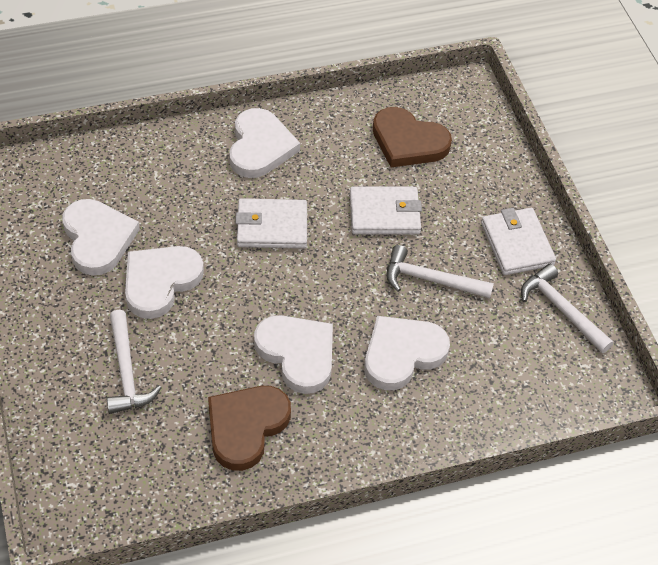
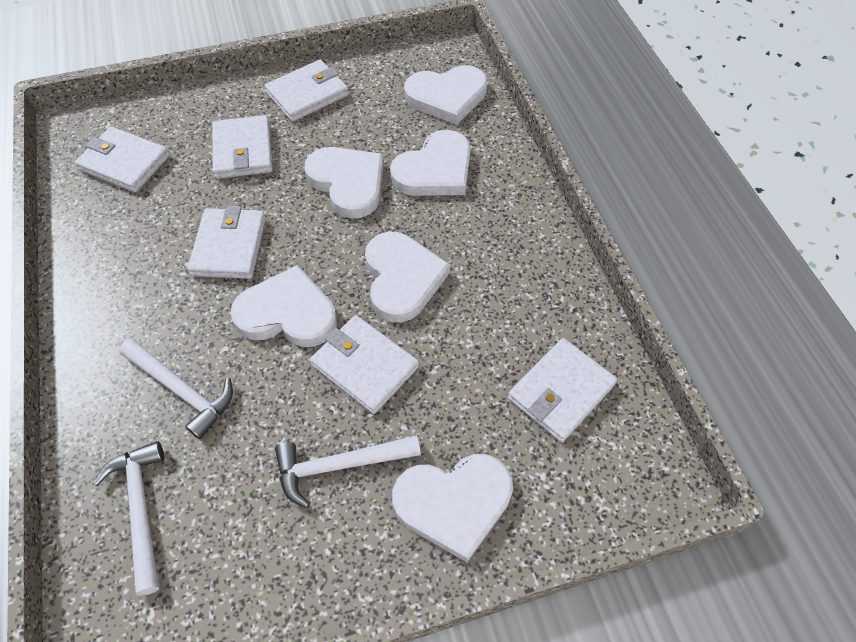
brown heart: 2 -> 0
white heart: 5 -> 6
white wallet: 3 -> 6

